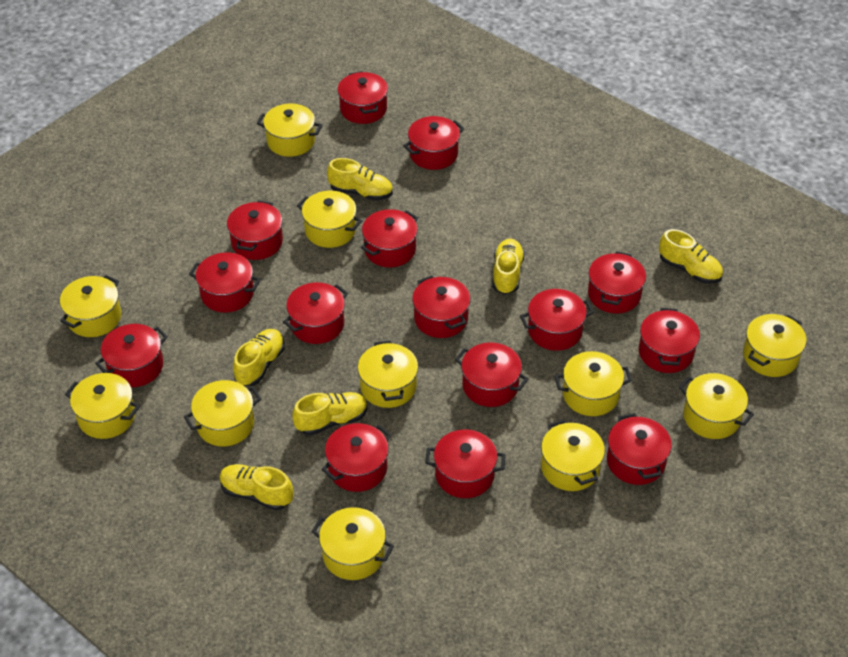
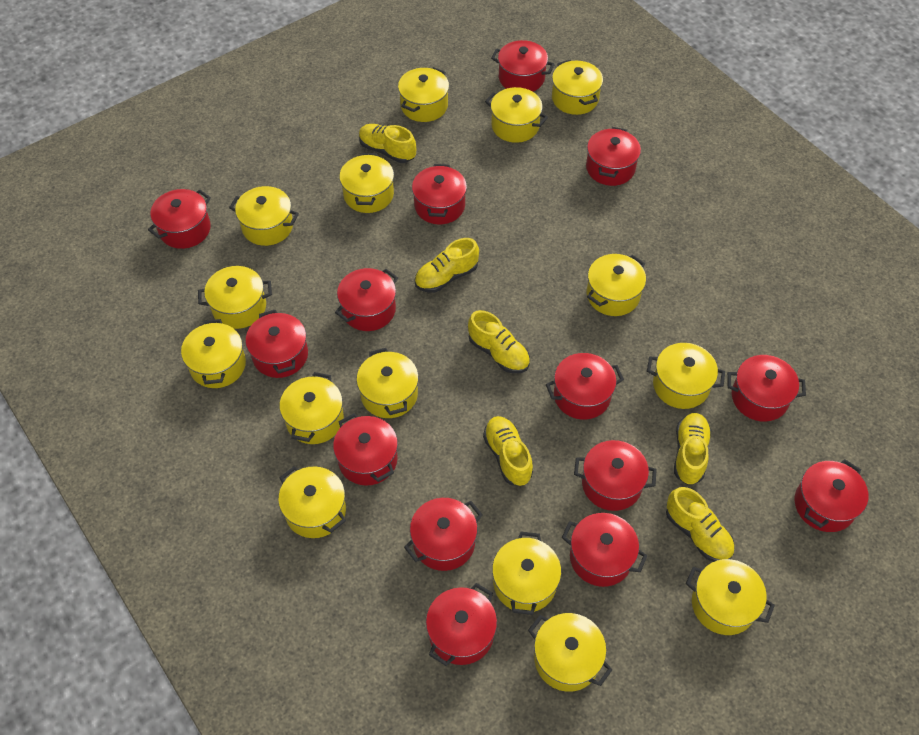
red pot: 15 -> 14
yellow pot: 11 -> 15

